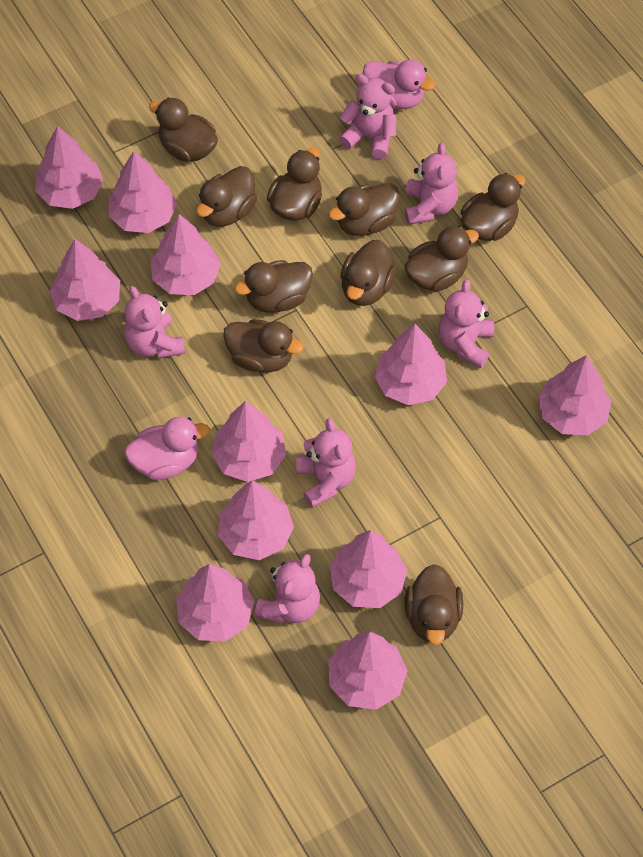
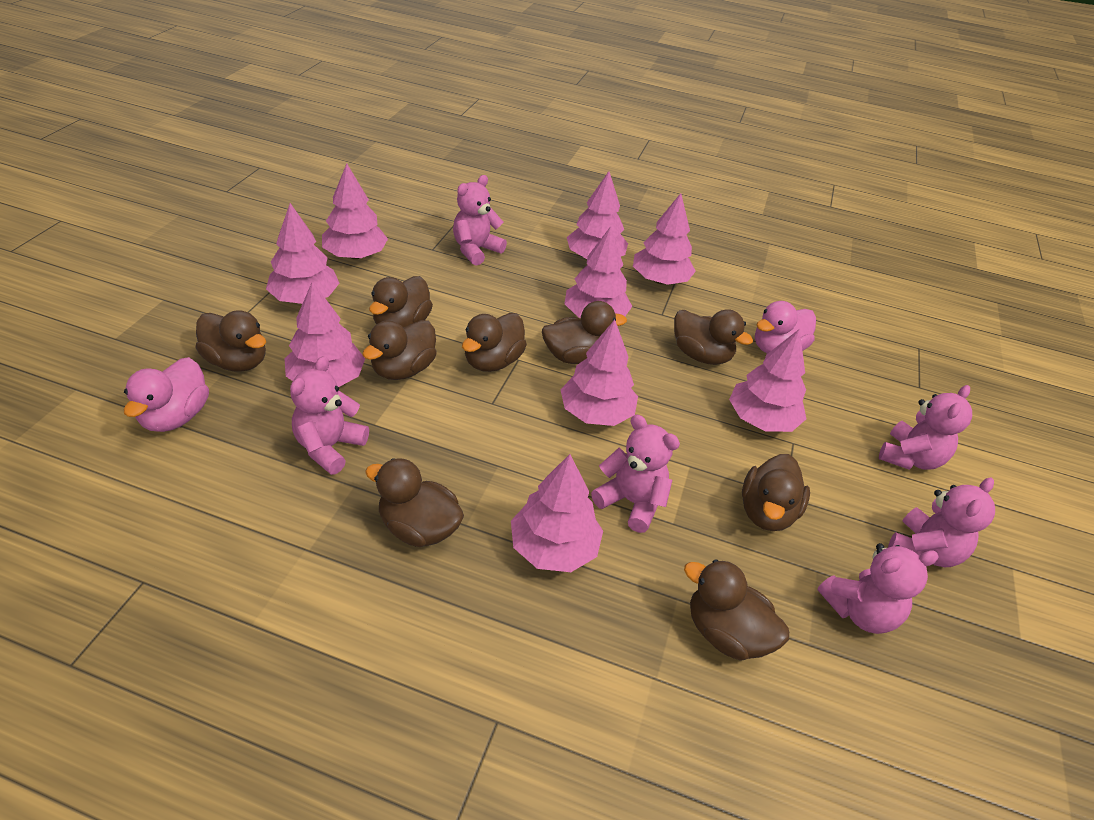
brown duck: 10 -> 9
pink tree: 11 -> 9

